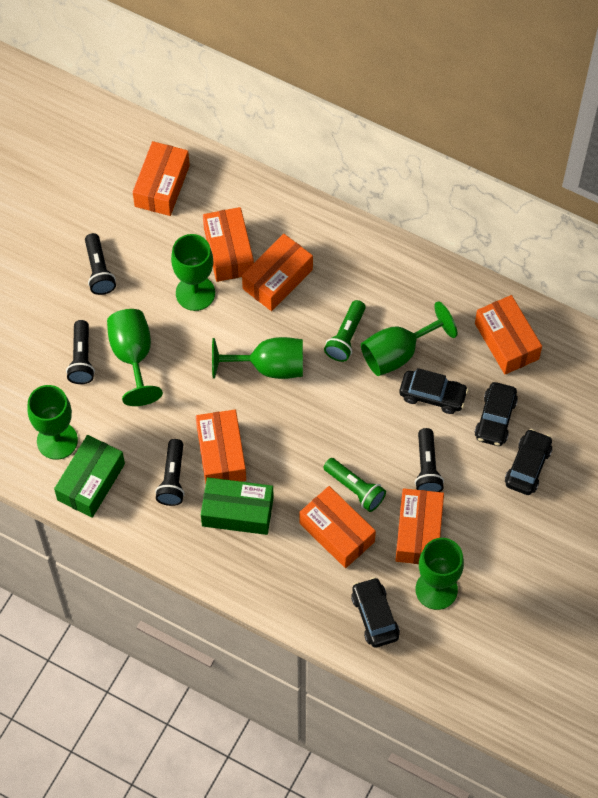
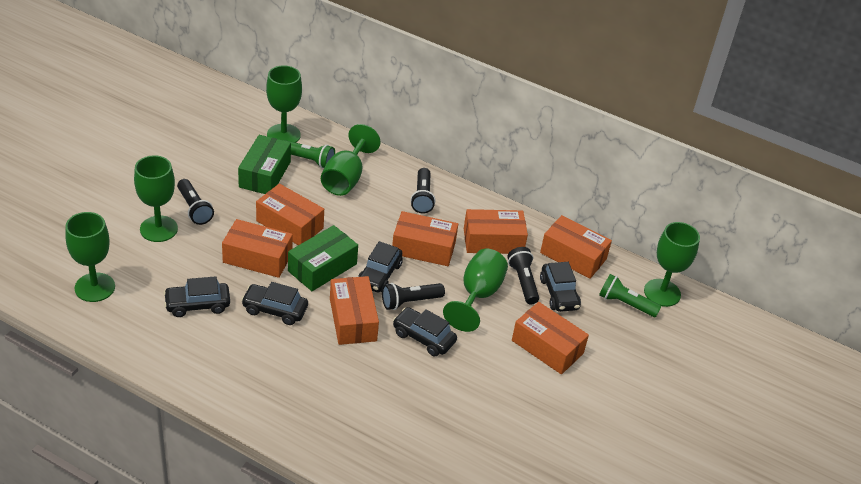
black car: 4 -> 5

